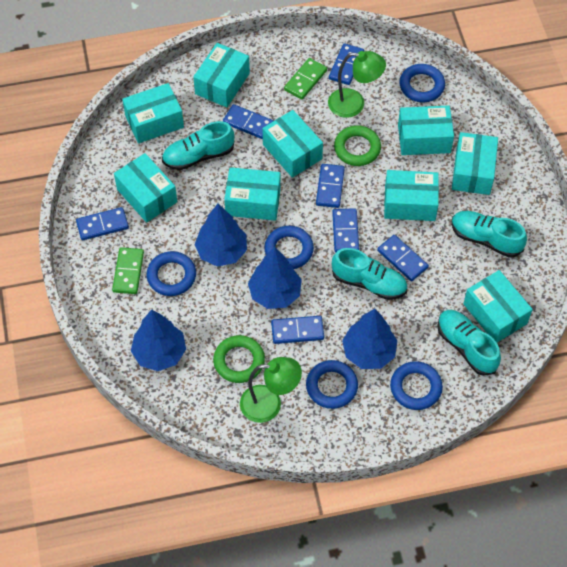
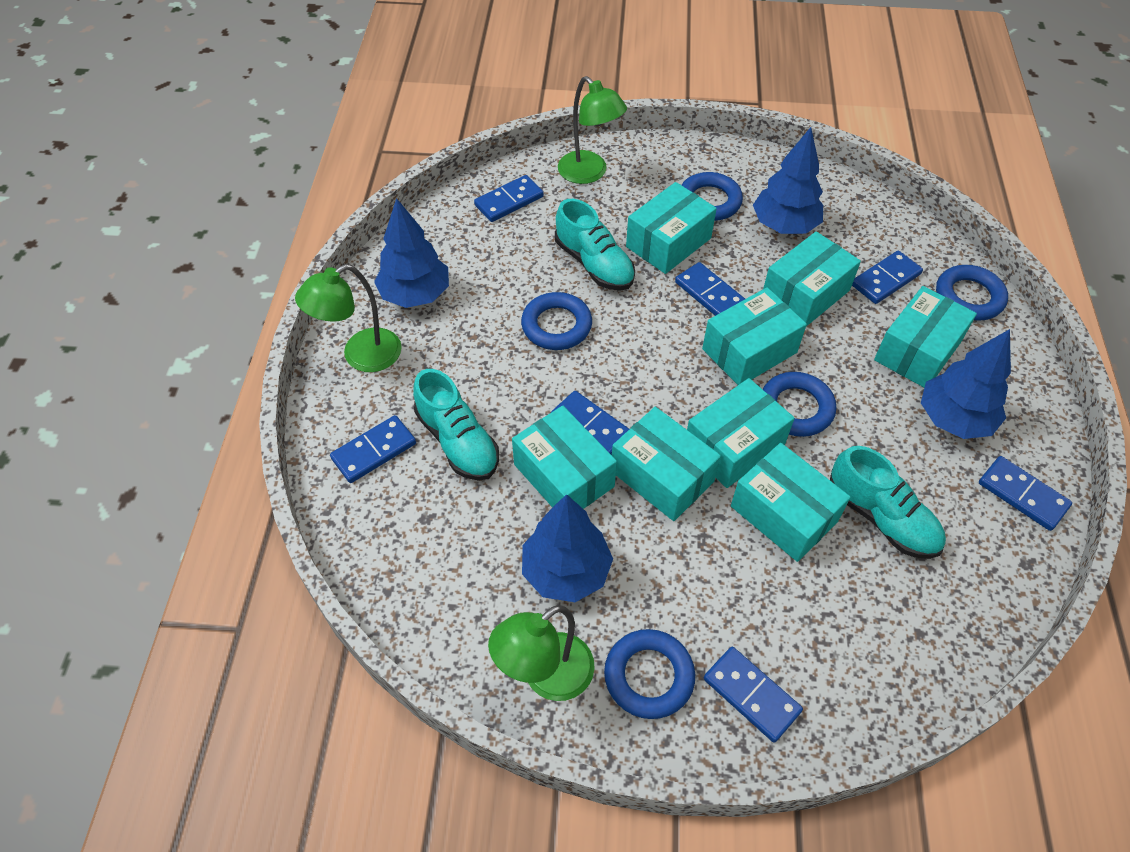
green domino: 2 -> 0
green lamp: 2 -> 3
green ring: 2 -> 0
turquoise box: 9 -> 8
turquoise shoe: 4 -> 3

